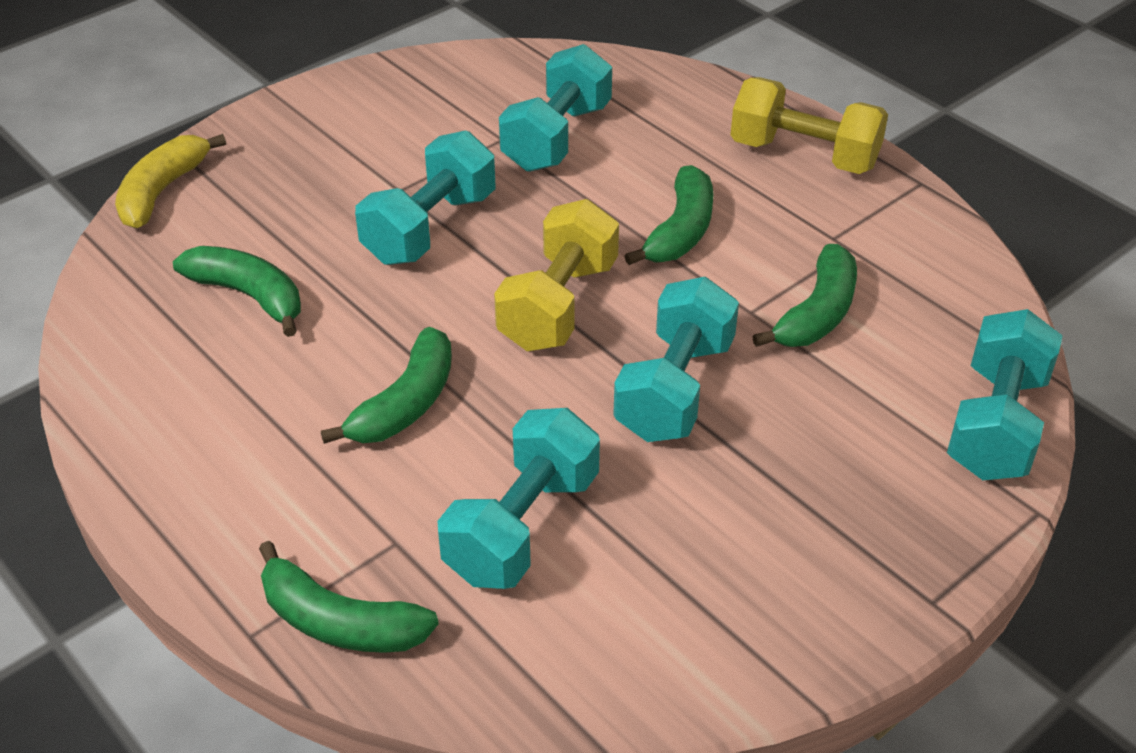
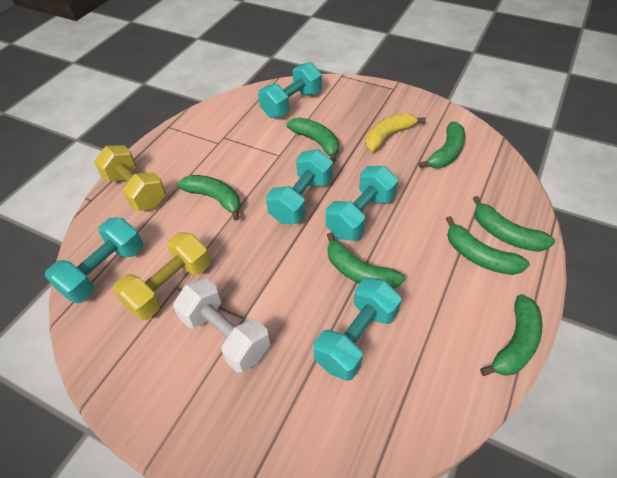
green banana: 5 -> 7
white dumbbell: 0 -> 1

